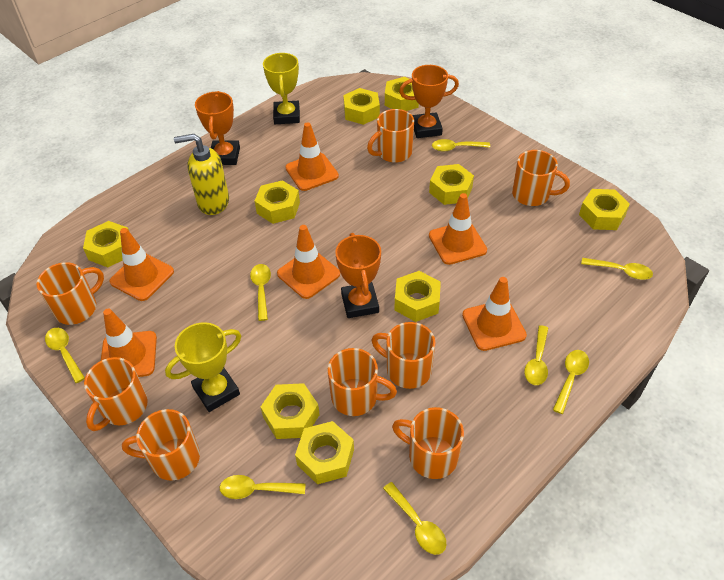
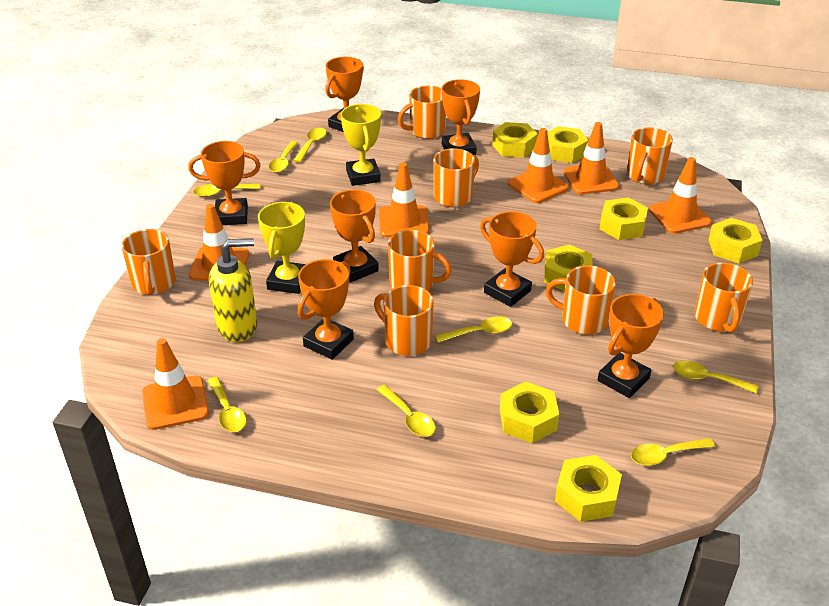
orange trophy: 3 -> 7
yellow nut: 9 -> 7

